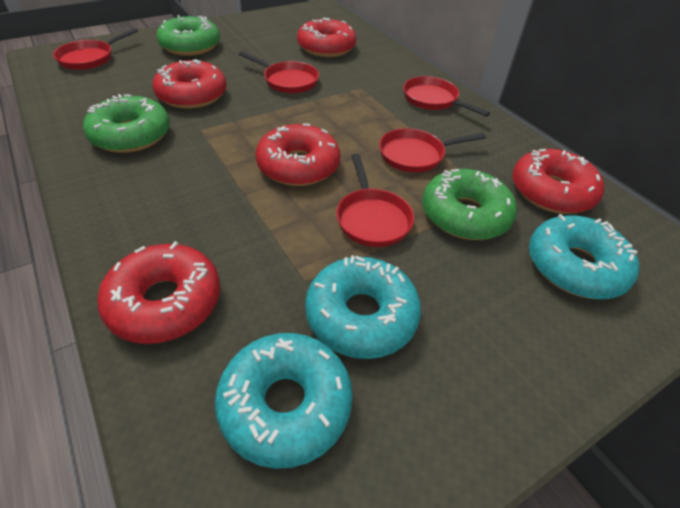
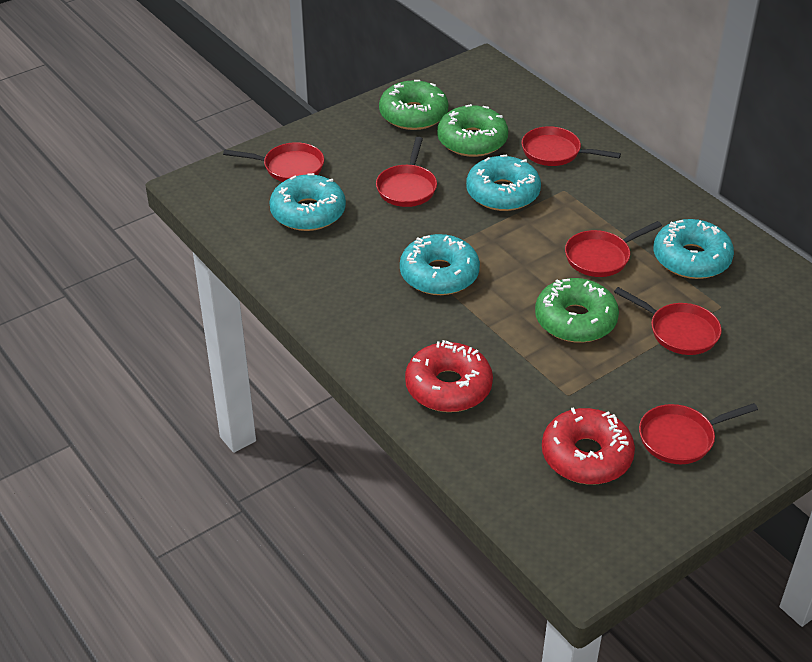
red donut: 5 -> 2
red pan: 5 -> 6
turquoise donut: 3 -> 4

